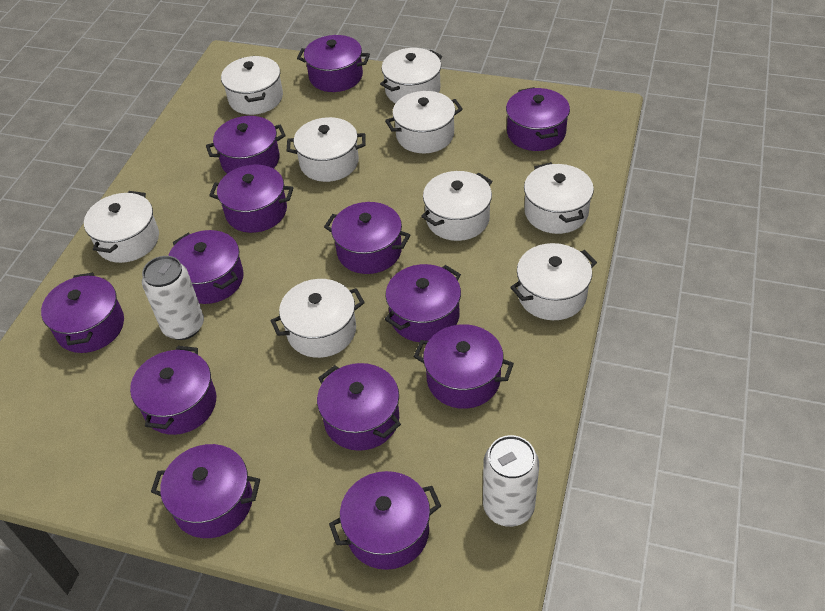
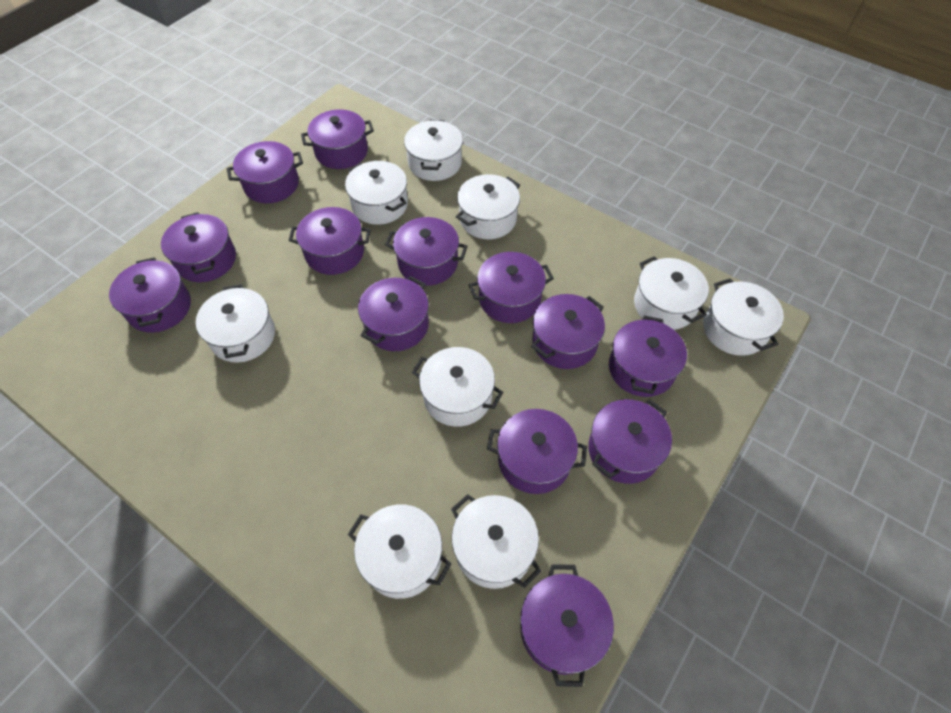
white can: 2 -> 0

